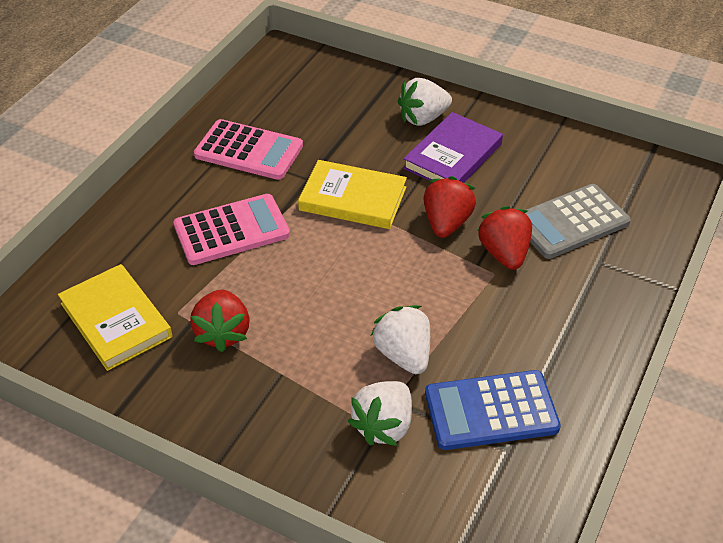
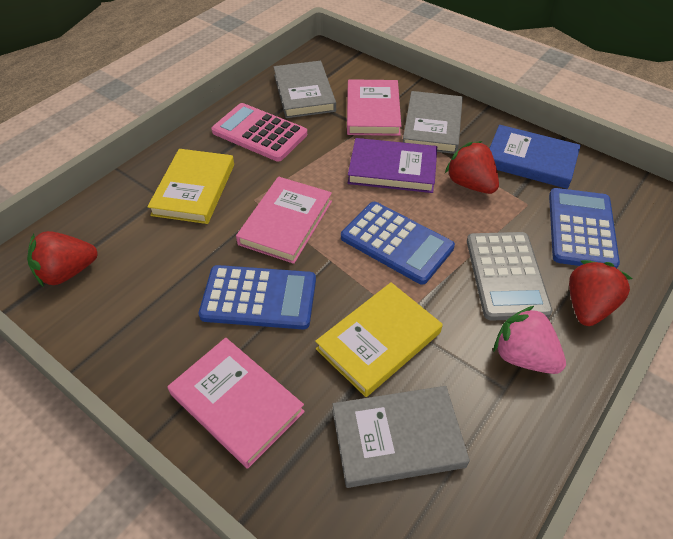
blue book: 0 -> 1
blue calculator: 1 -> 3
grey book: 0 -> 3
pink book: 0 -> 3
pink calculator: 2 -> 1
pink strawberry: 0 -> 1
white strawberry: 3 -> 0

